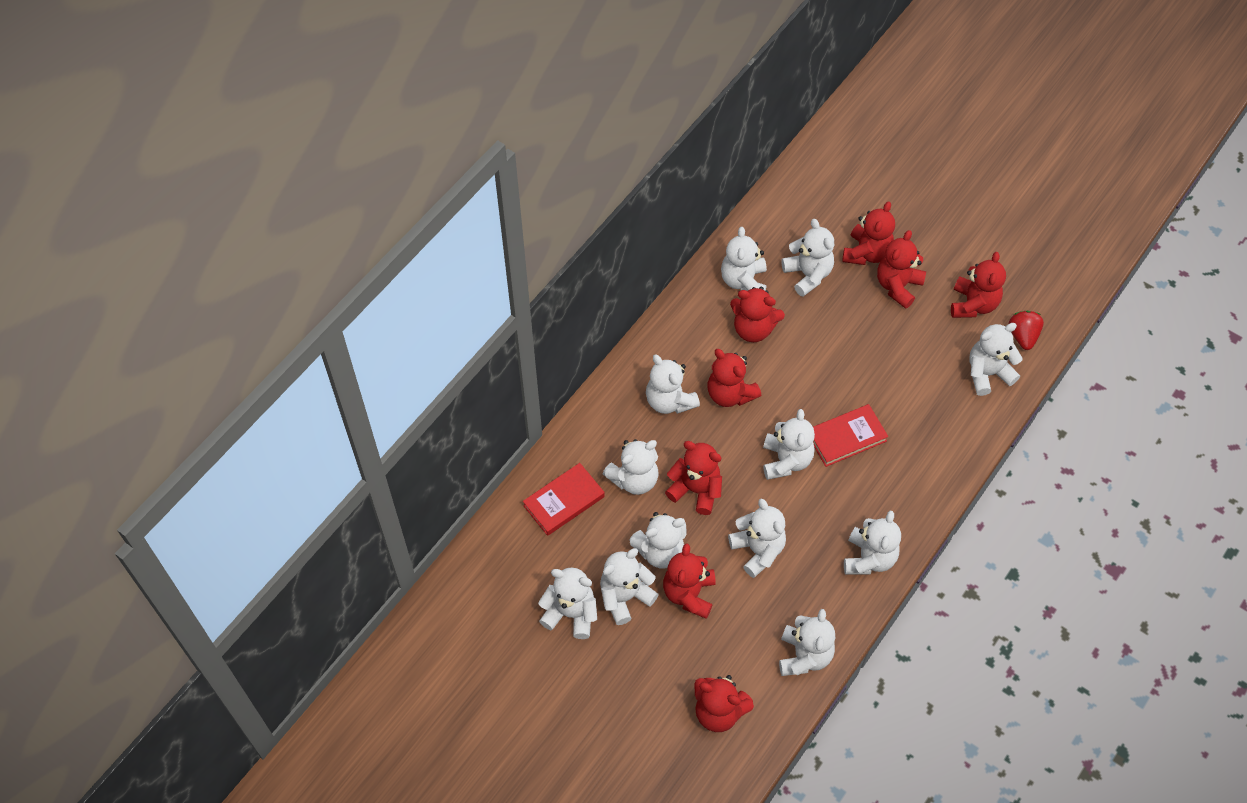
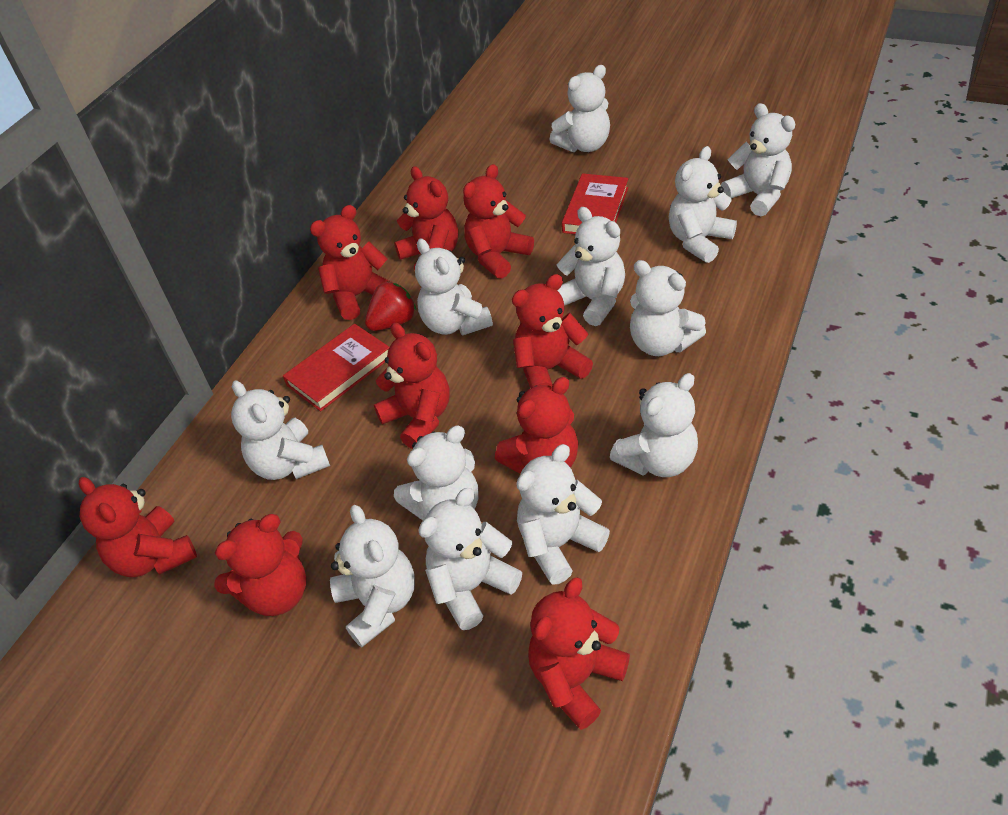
red teddy bear: 8 -> 9

